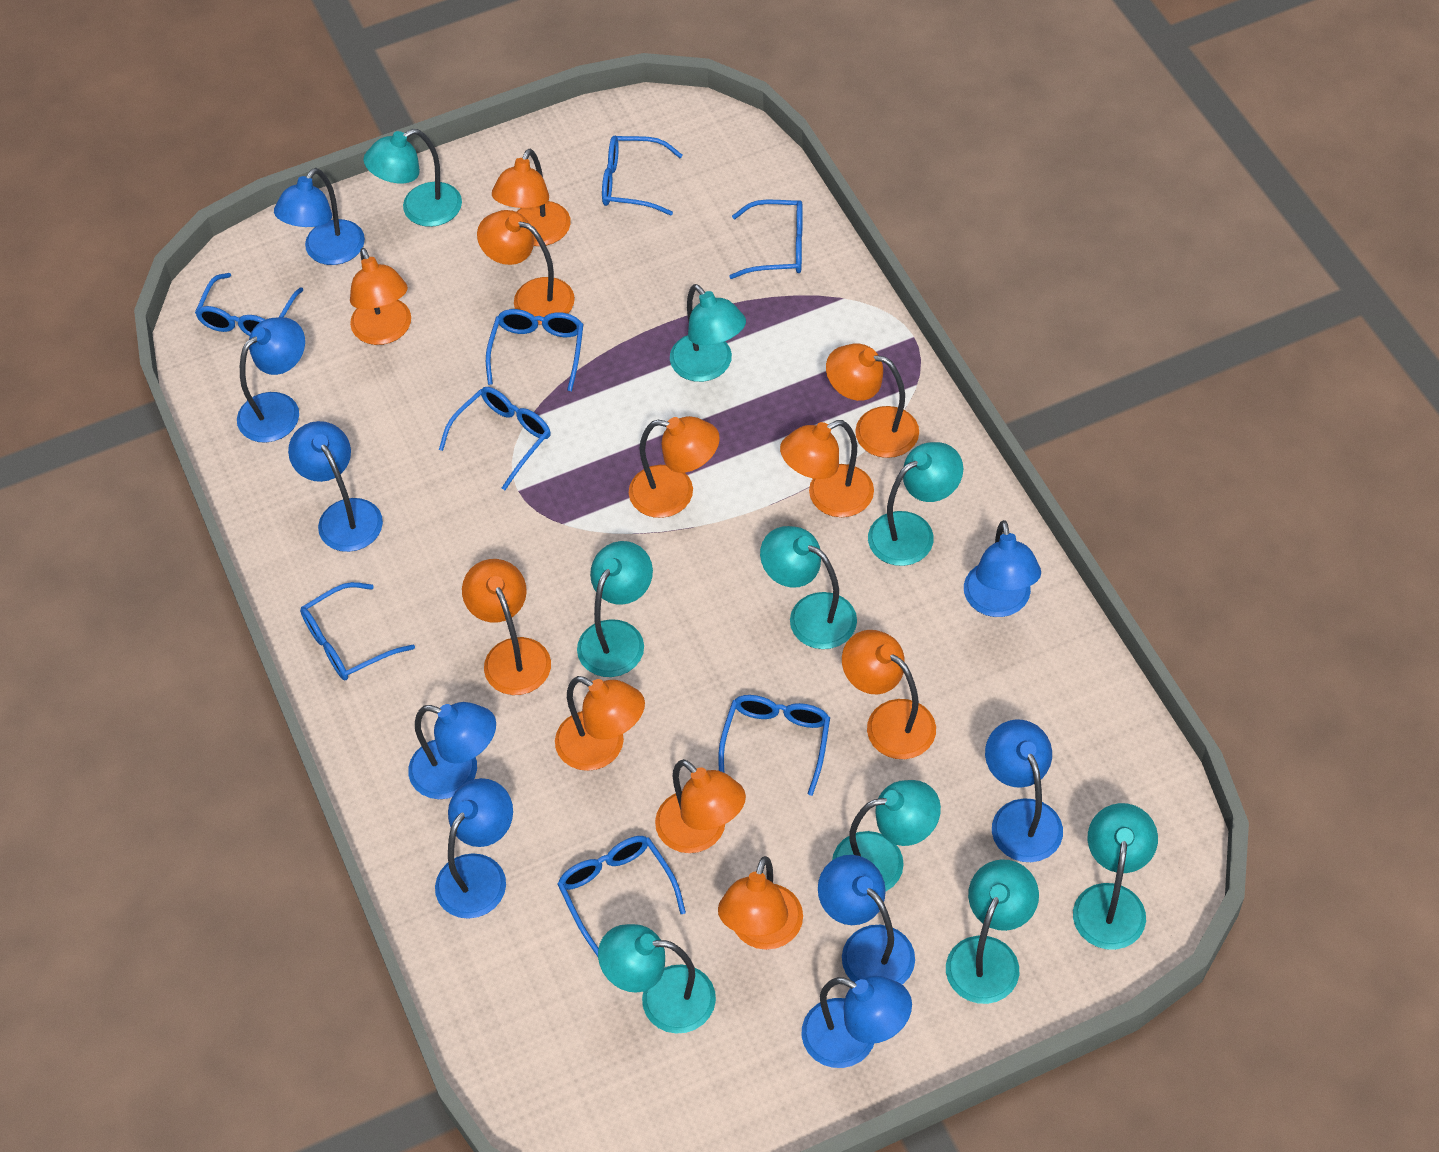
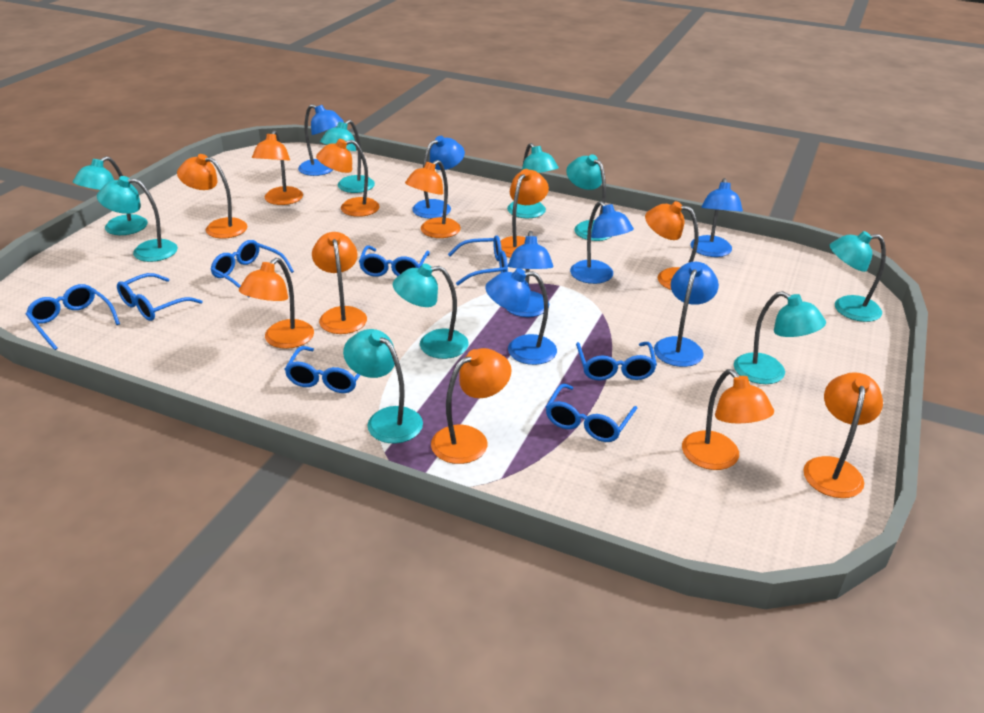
blue lamp: 9 -> 7

